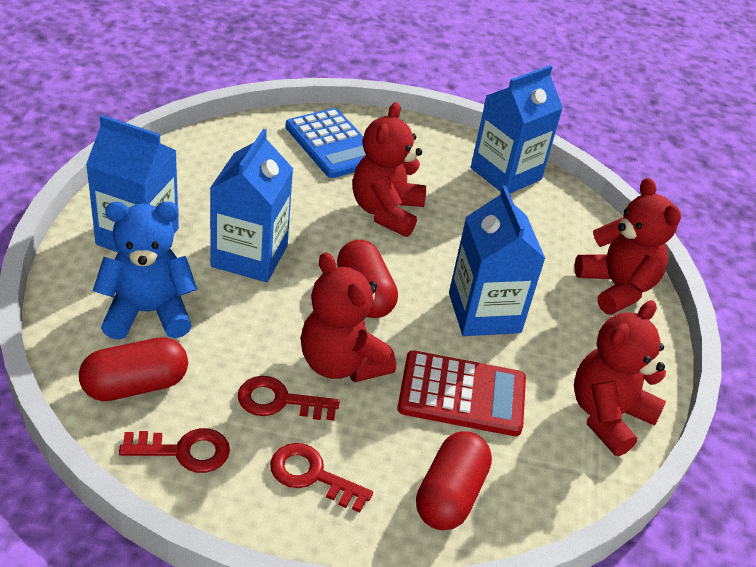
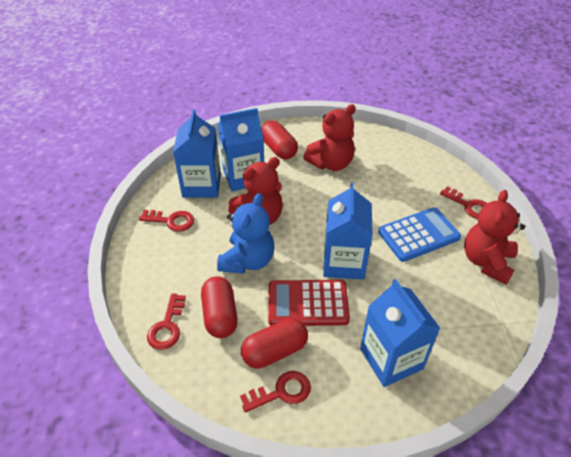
red key: 3 -> 4
red teddy bear: 4 -> 3

